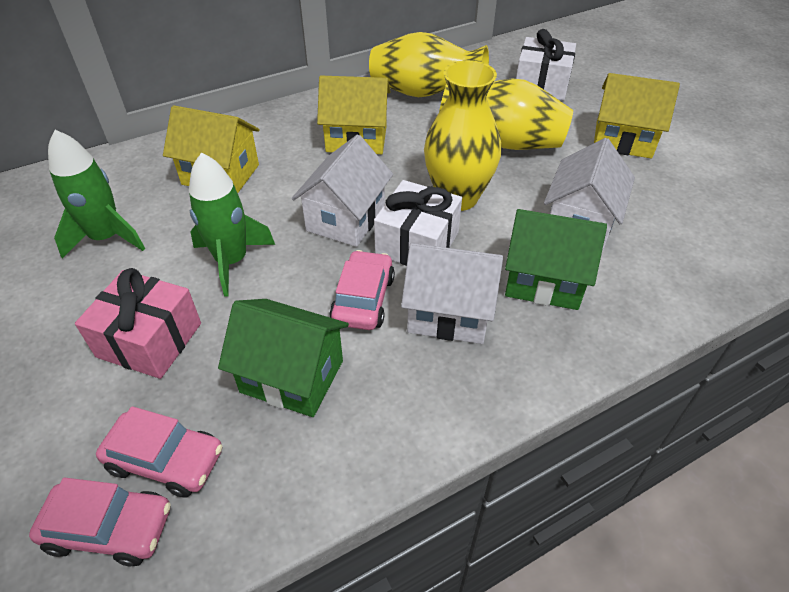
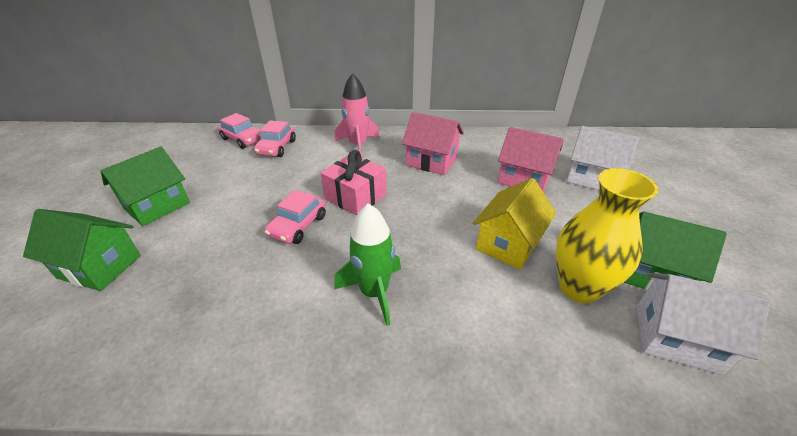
green house: 2 -> 3
green rocket: 2 -> 1
pink house: 0 -> 2
pink rocket: 0 -> 1
white gift: 2 -> 0
white house: 3 -> 2
yellow house: 3 -> 1
yellow vase: 3 -> 1

